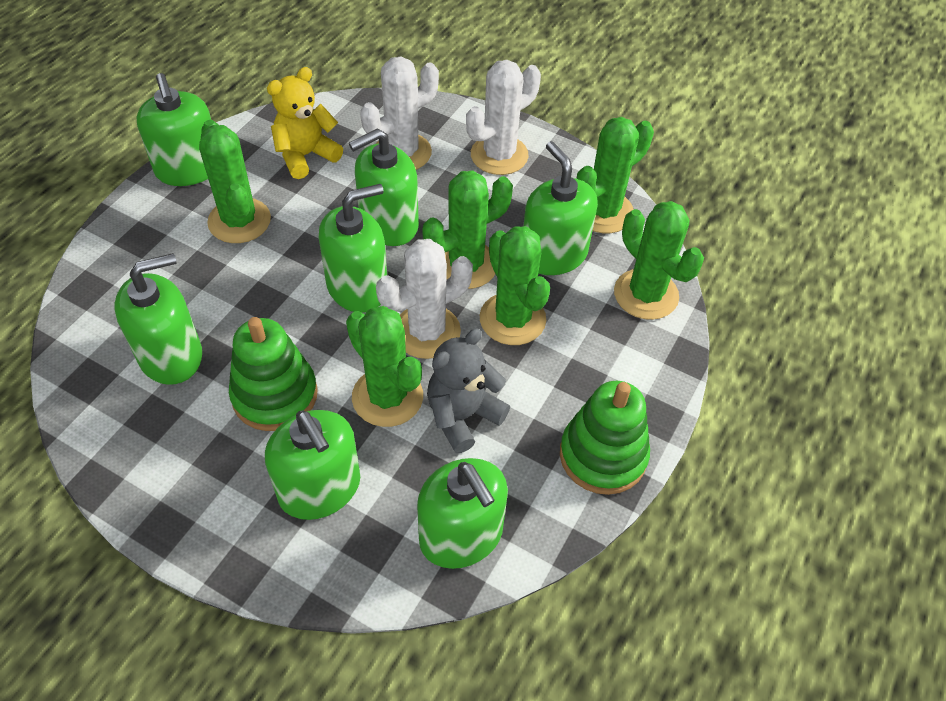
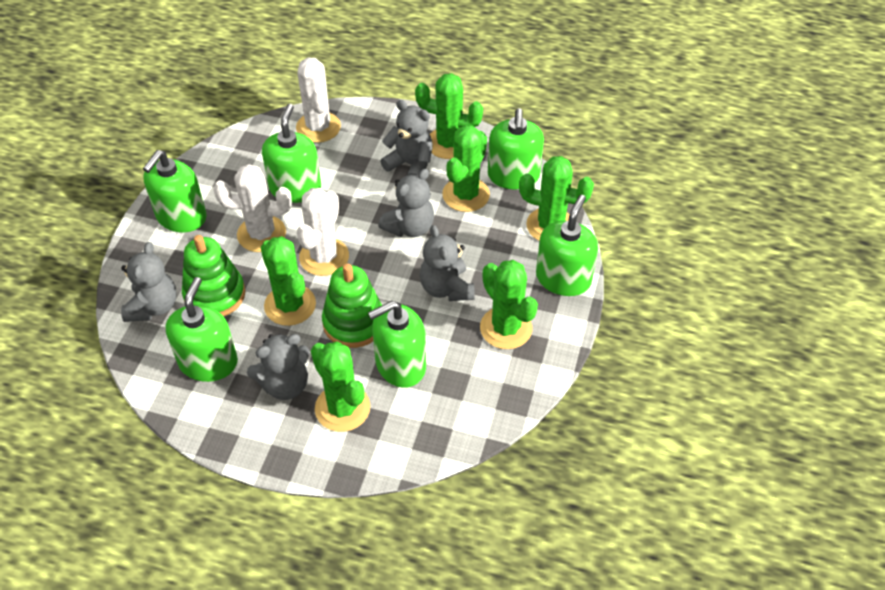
green soap dispenser: 7 -> 6
grey teddy bear: 1 -> 5
yellow teddy bear: 1 -> 0

